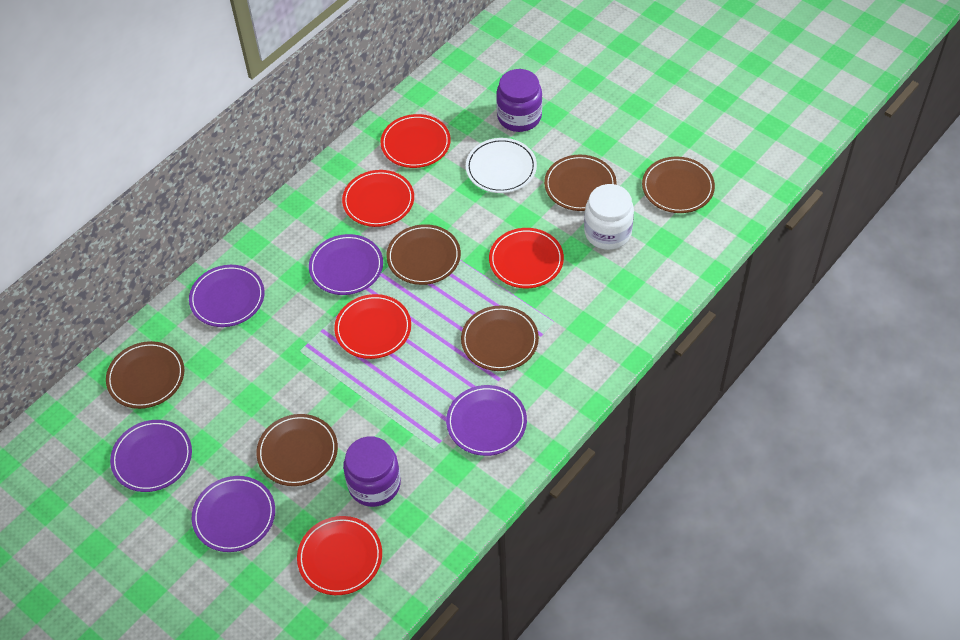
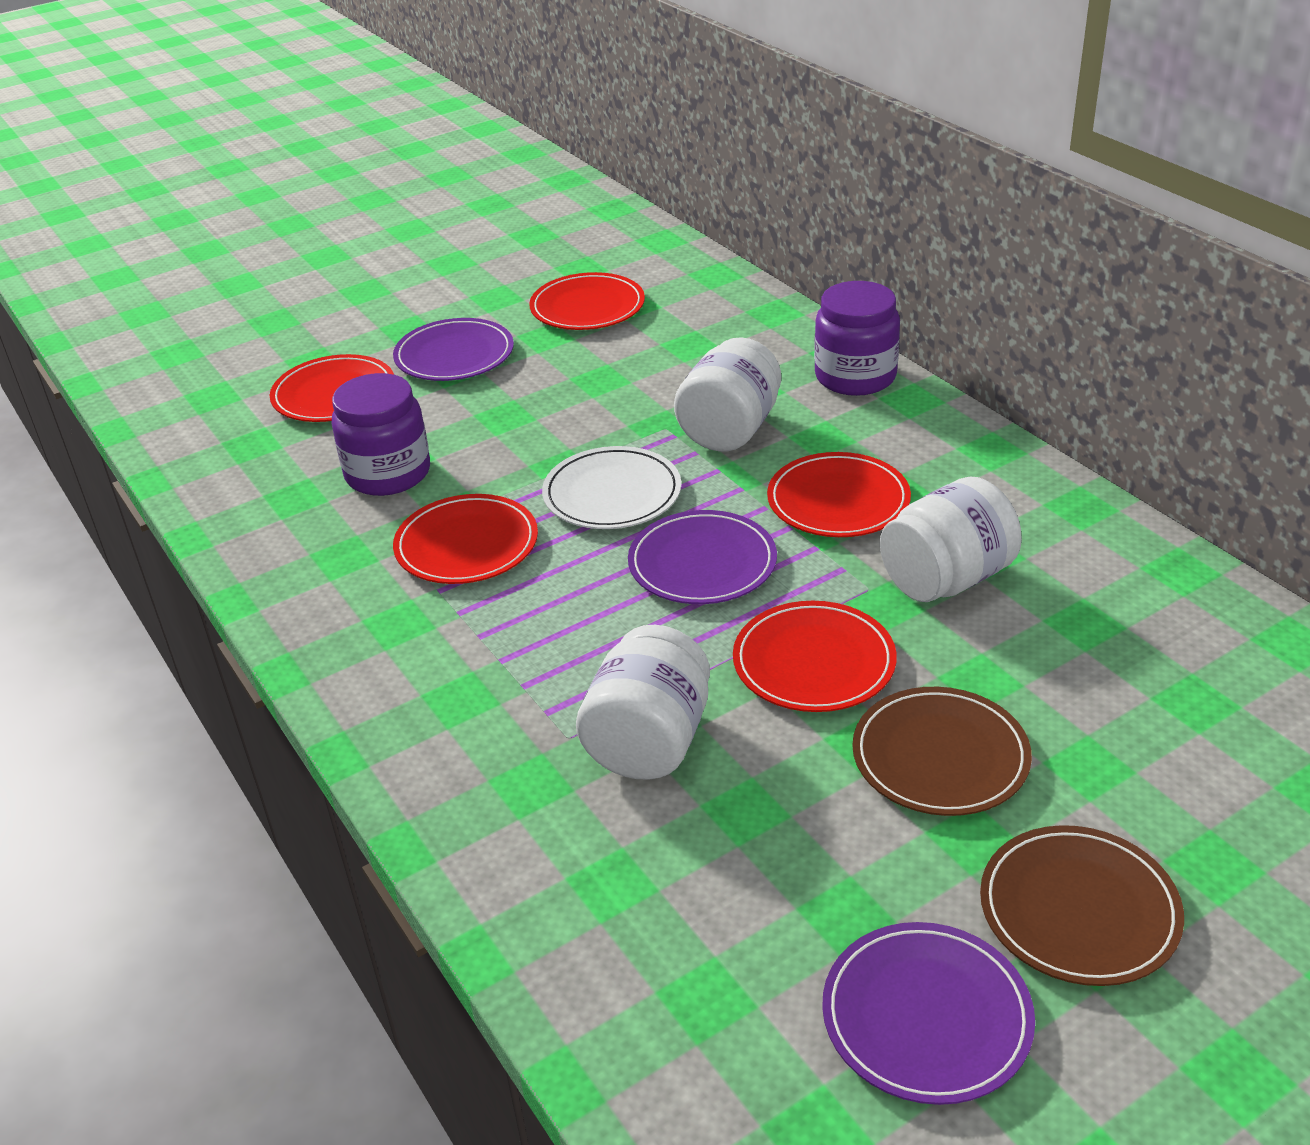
brown plate: 6 -> 2
purple plate: 5 -> 3
white jar: 1 -> 3

